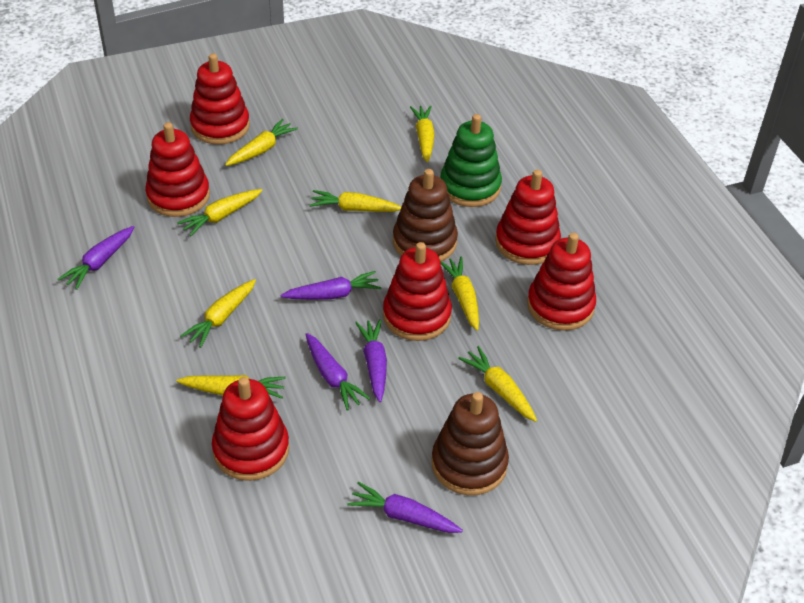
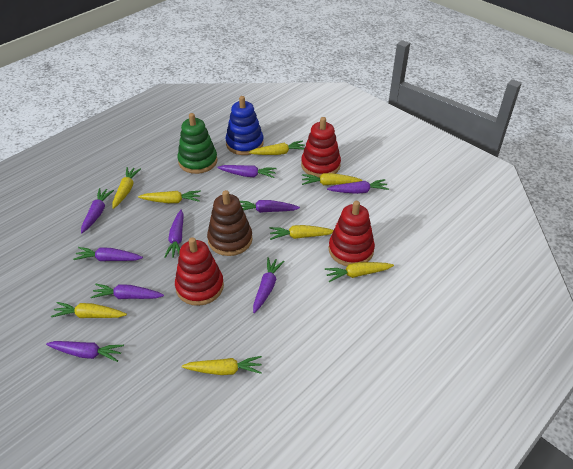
blue stacking toy: 0 -> 1
brown stacking toy: 2 -> 1
purple carrot: 5 -> 9
red stacking toy: 6 -> 3

